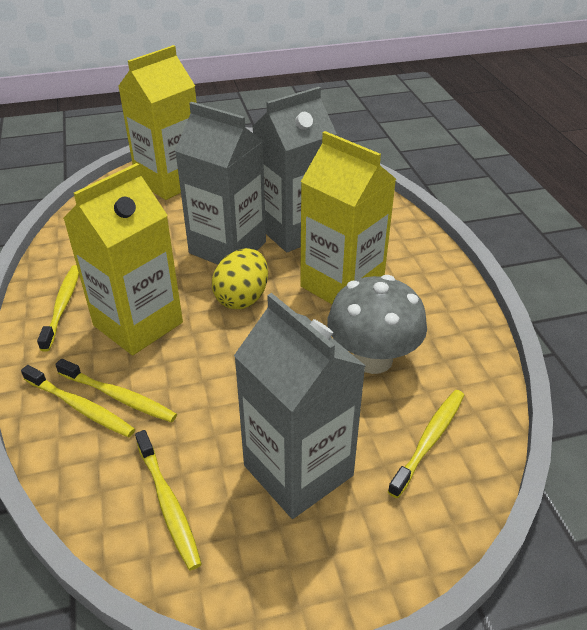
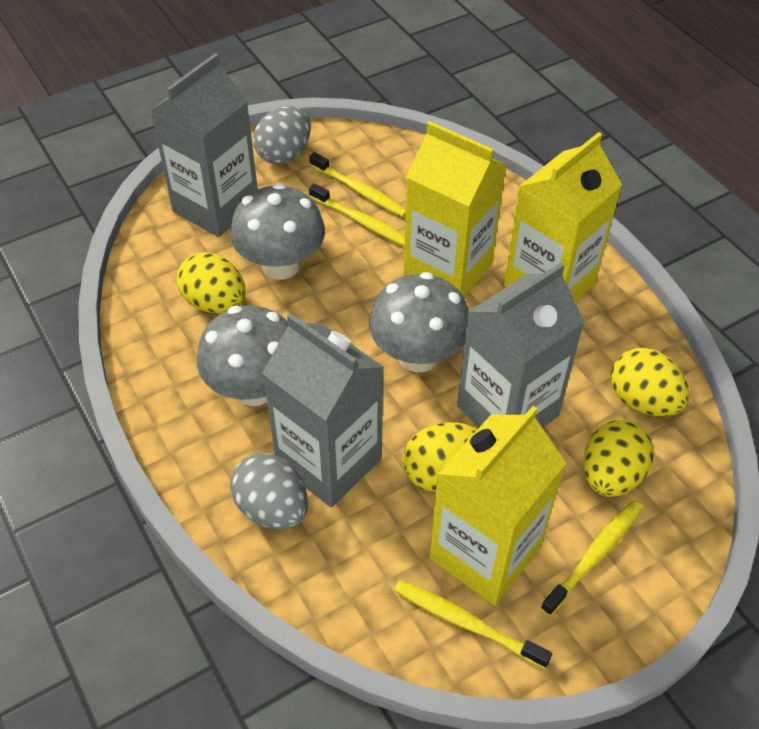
grey egg: 0 -> 2
grey mushroom: 1 -> 3
yellow egg: 1 -> 4
yellow toothbrush: 5 -> 4

